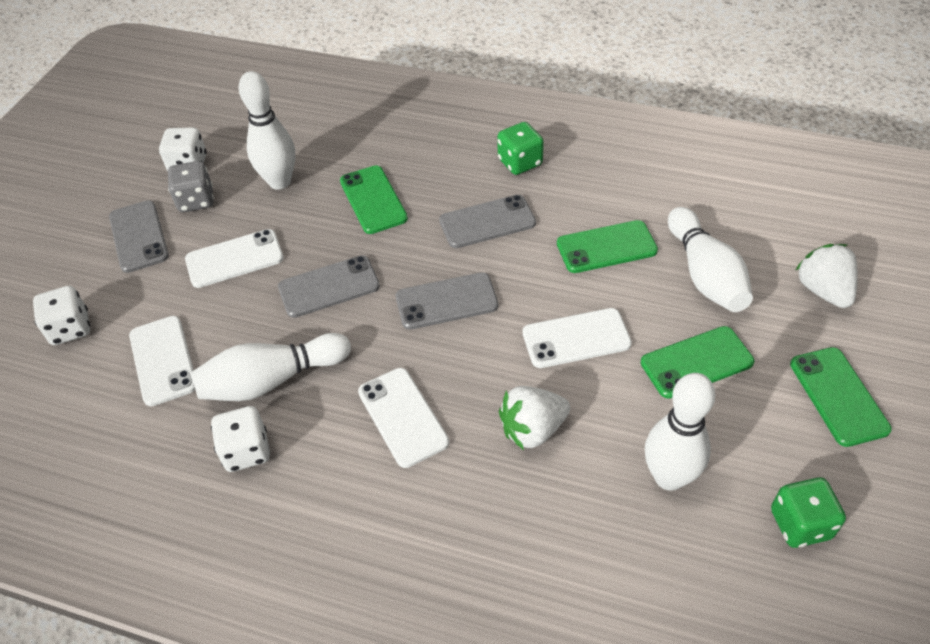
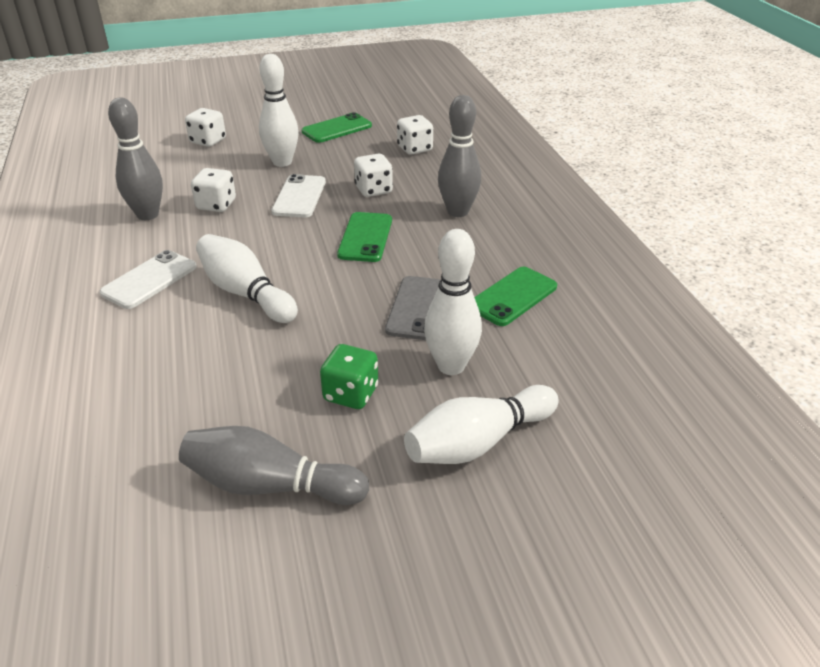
green dice: 2 -> 1
green phone: 4 -> 3
grey bowling pin: 0 -> 3
grey dice: 1 -> 0
grey phone: 4 -> 1
white dice: 3 -> 4
white phone: 4 -> 2
white strawberry: 2 -> 0

